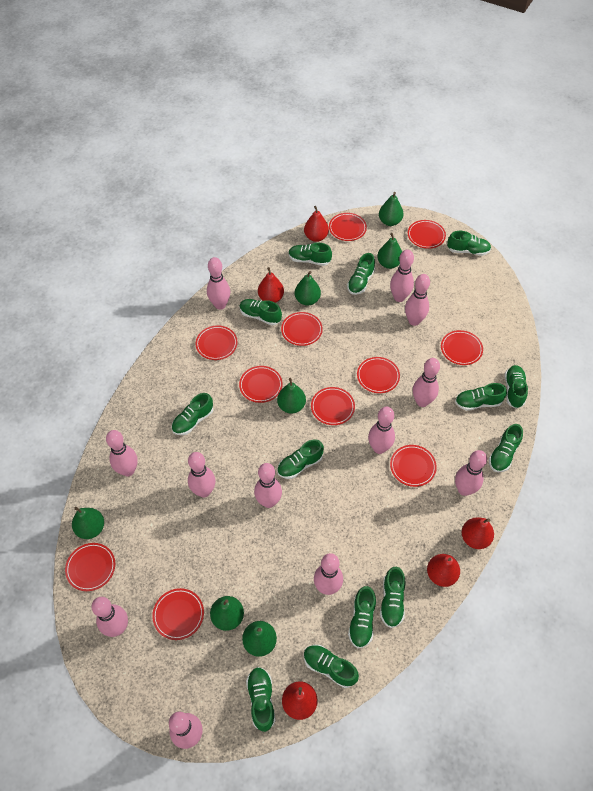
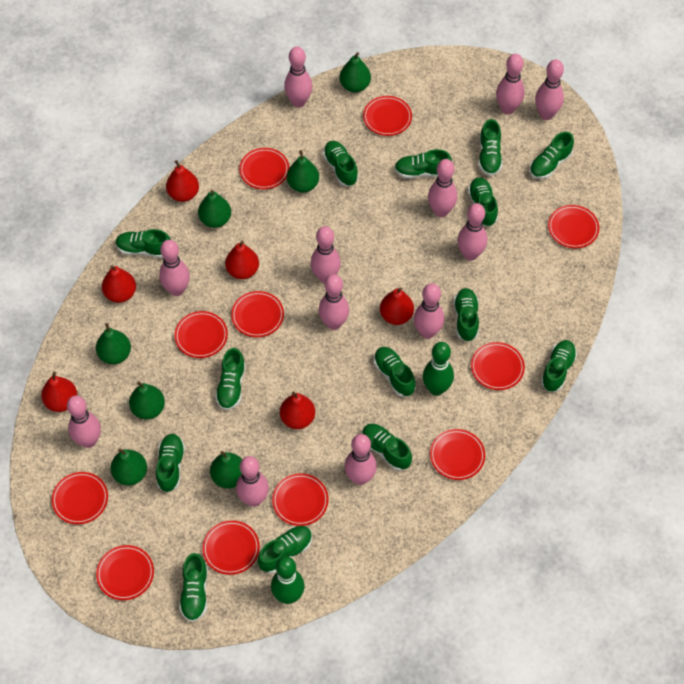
green bowling pin: 0 -> 2
green shoe: 13 -> 14
red pear: 5 -> 6

